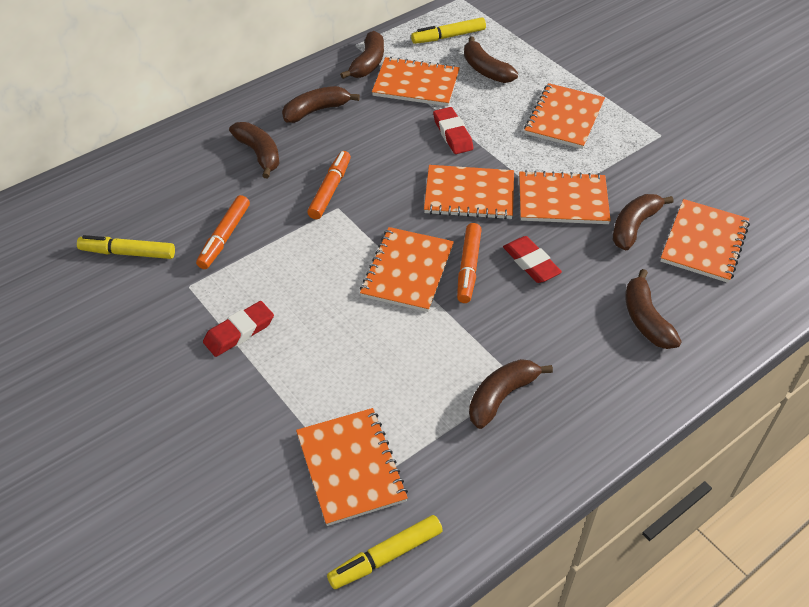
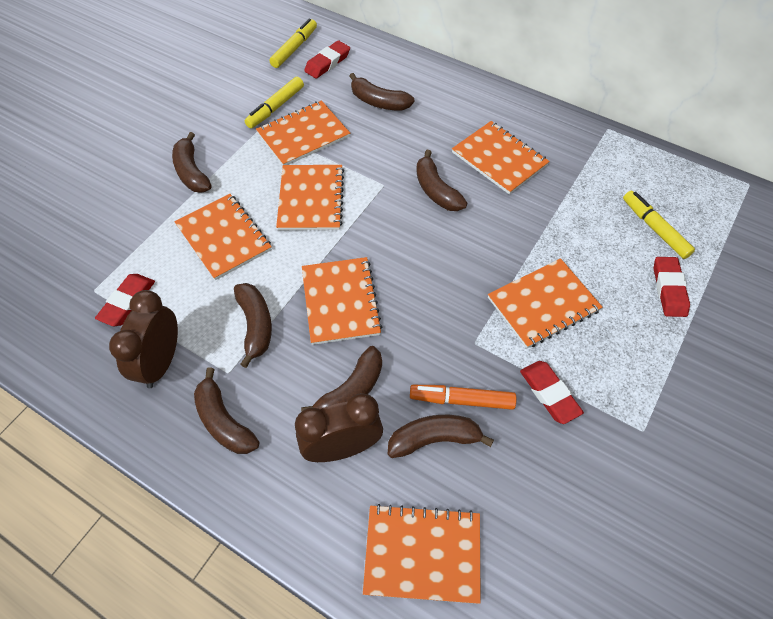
brown clock: 0 -> 2
orange marker: 3 -> 1
red eraser: 3 -> 4

